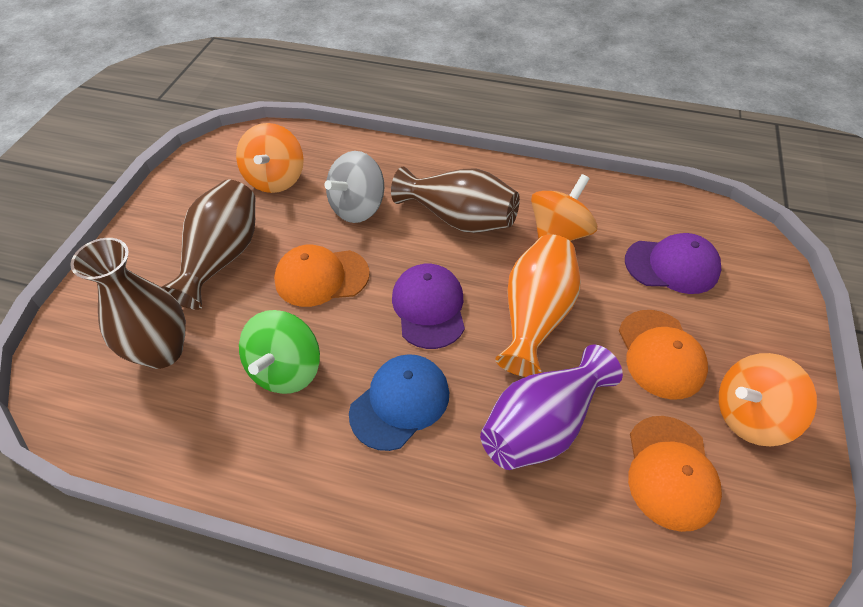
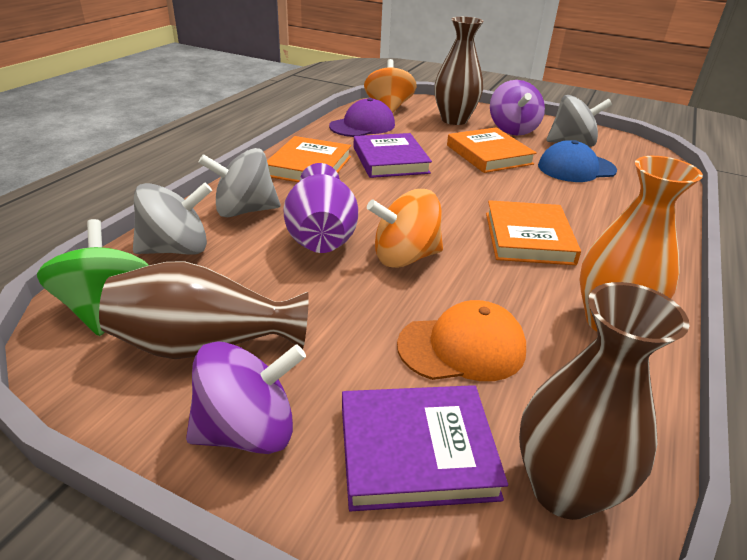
grey spinning top: 1 -> 3
orange book: 0 -> 3
orange cap: 3 -> 1
orange spinning top: 3 -> 2
purple book: 0 -> 2
purple cap: 2 -> 1
purple spinning top: 0 -> 2

